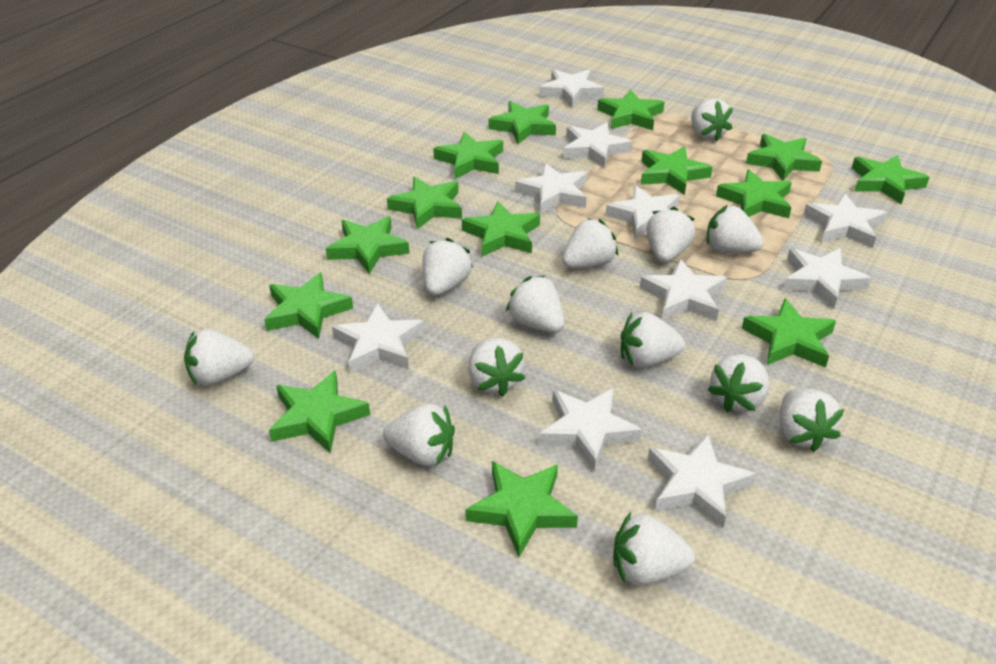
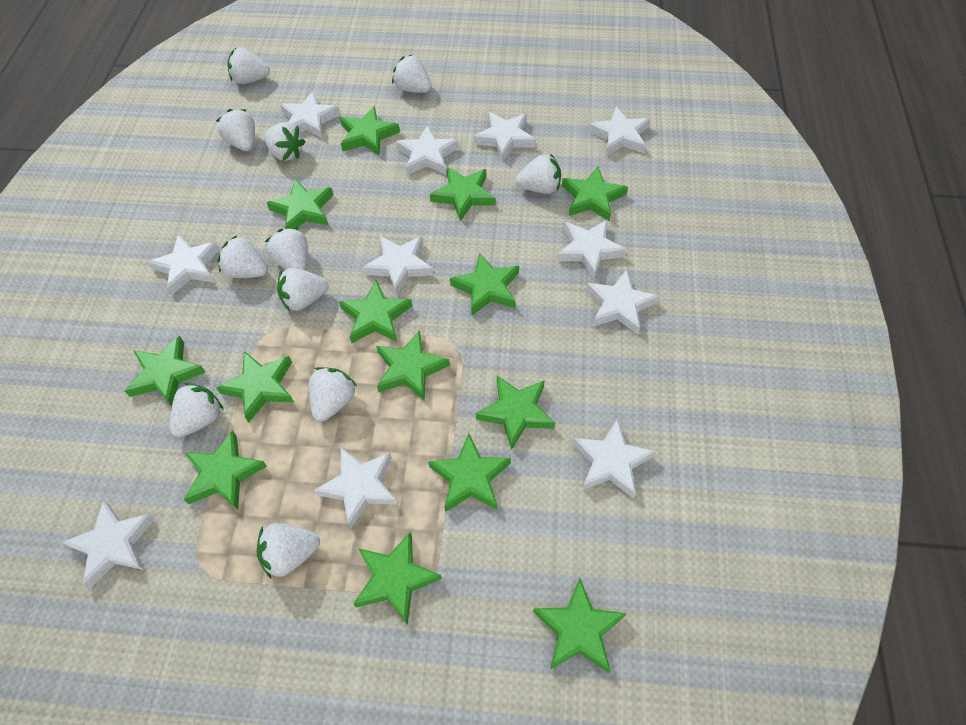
white star: 10 -> 11
white strawberry: 13 -> 11

